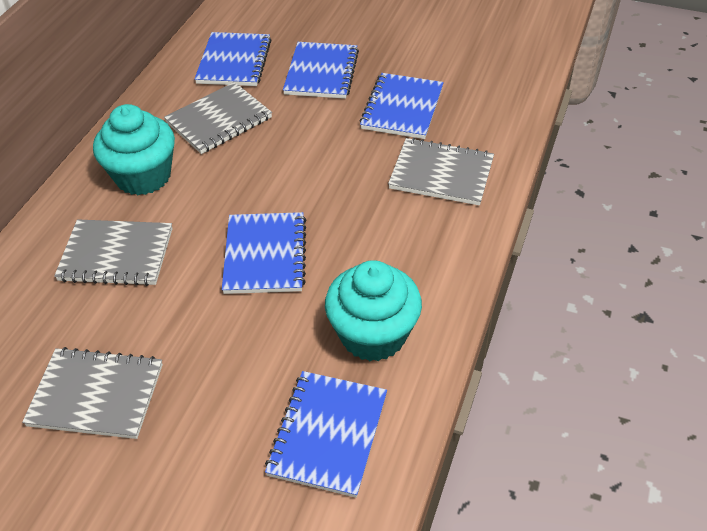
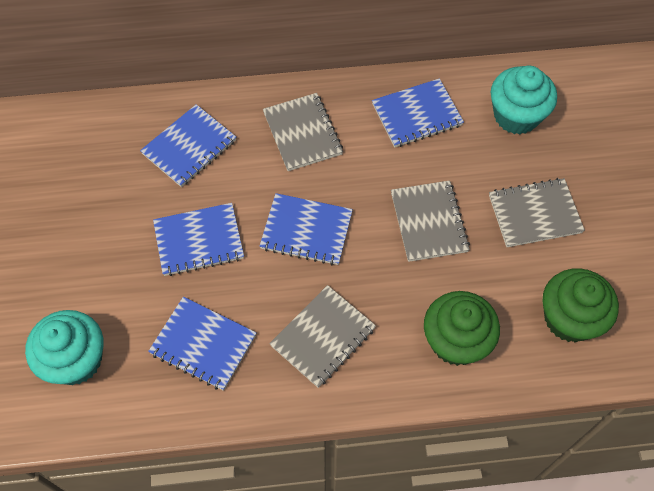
green cupcake: 0 -> 2

